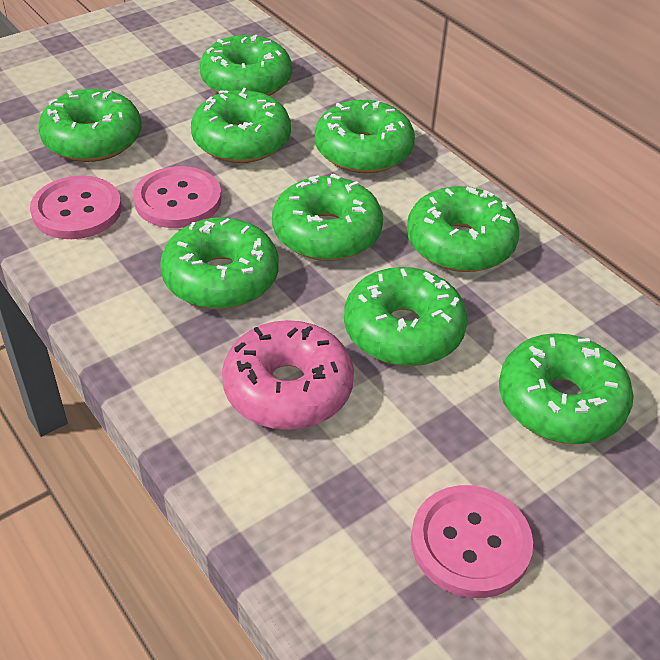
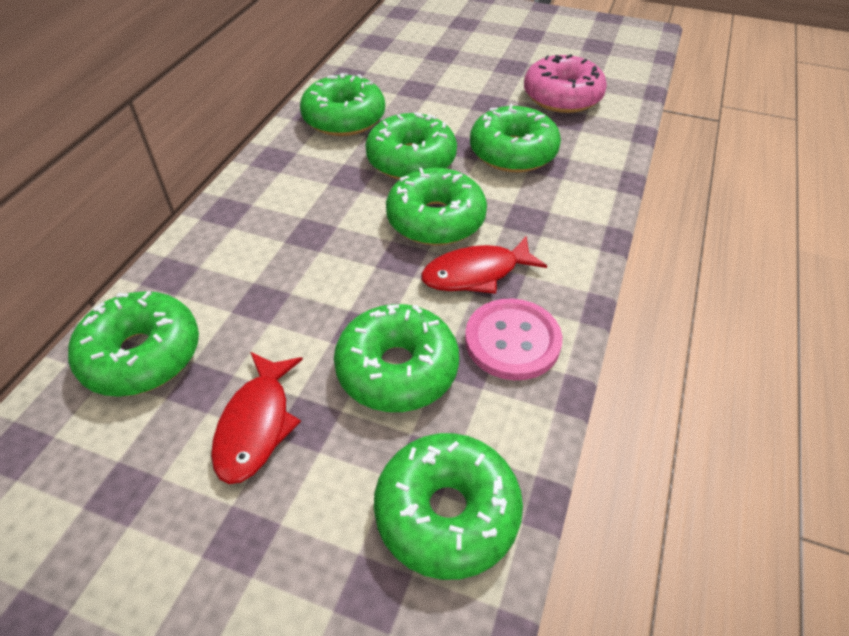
green donut: 9 -> 7
pink button: 3 -> 1
red fish: 0 -> 2

